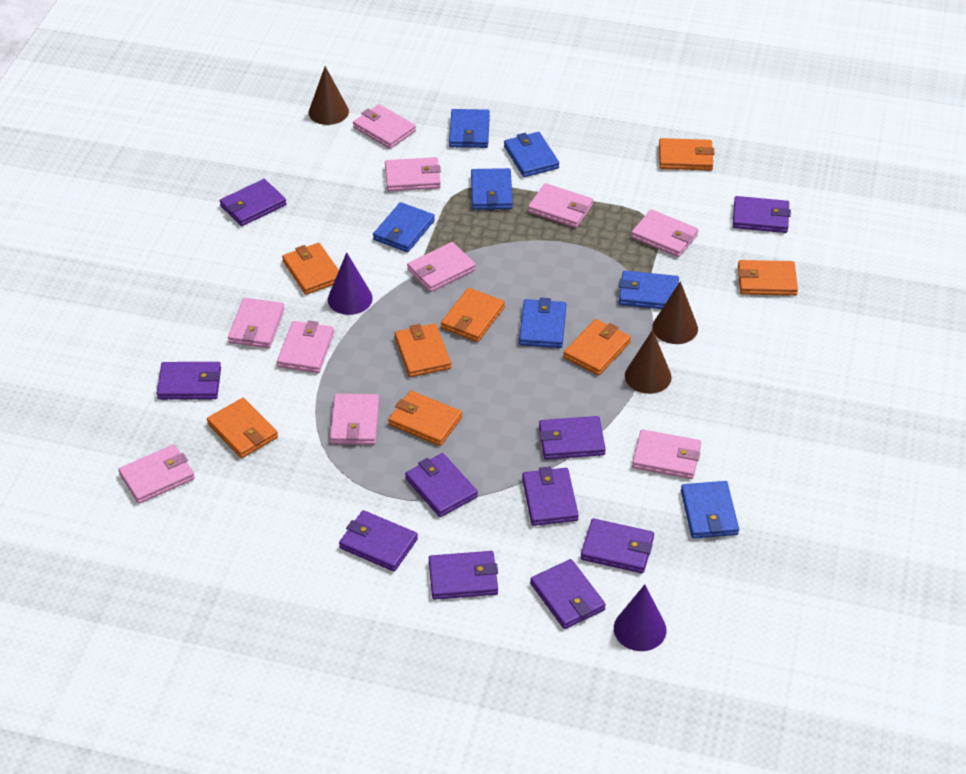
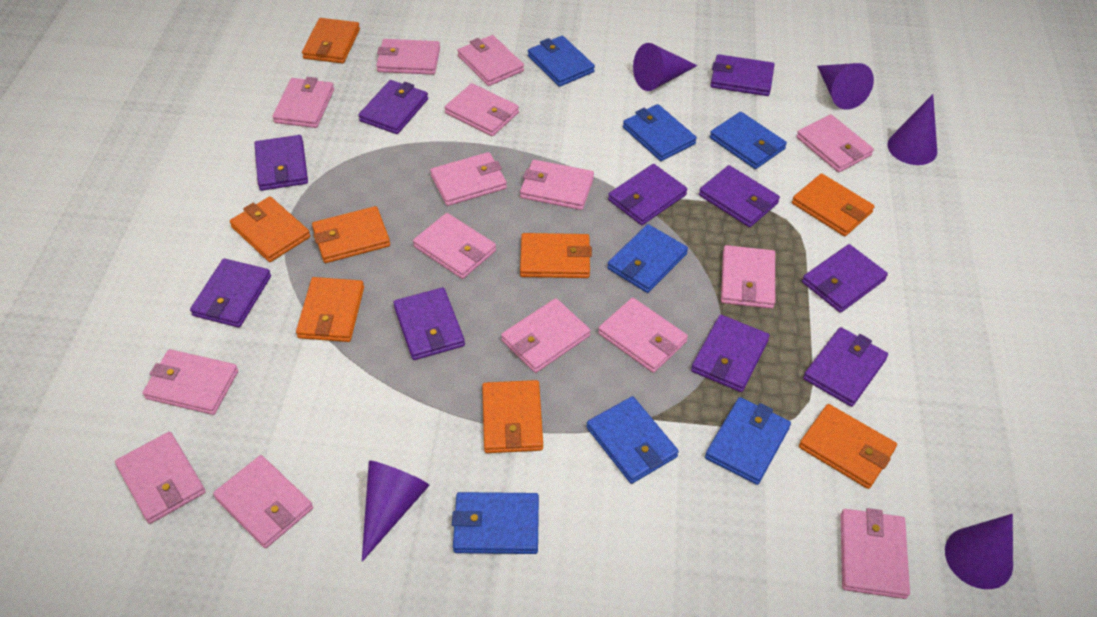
brown cone: 3 -> 0
pink wallet: 10 -> 15
purple cone: 2 -> 5

